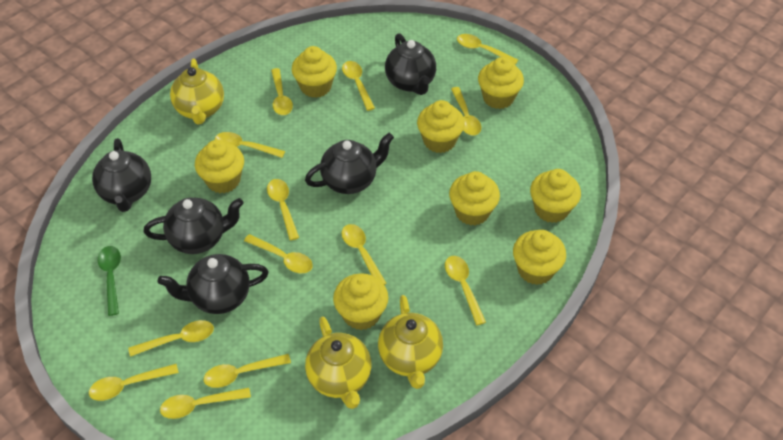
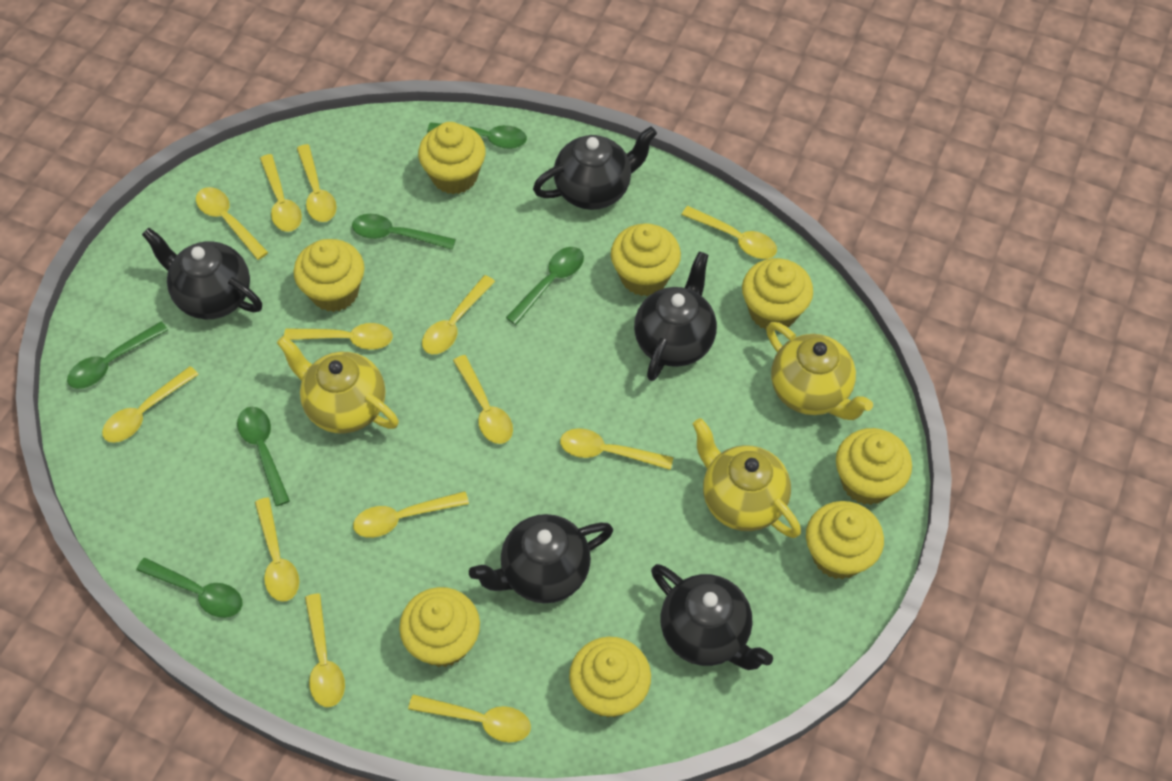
green spoon: 1 -> 6

